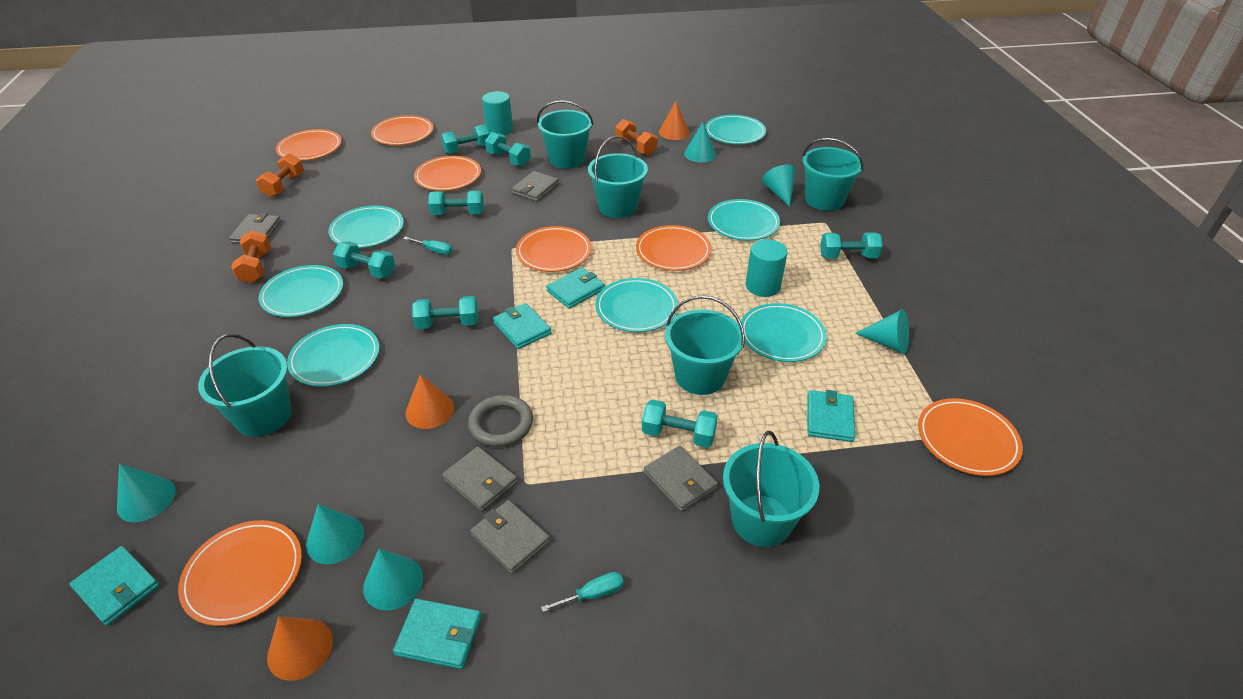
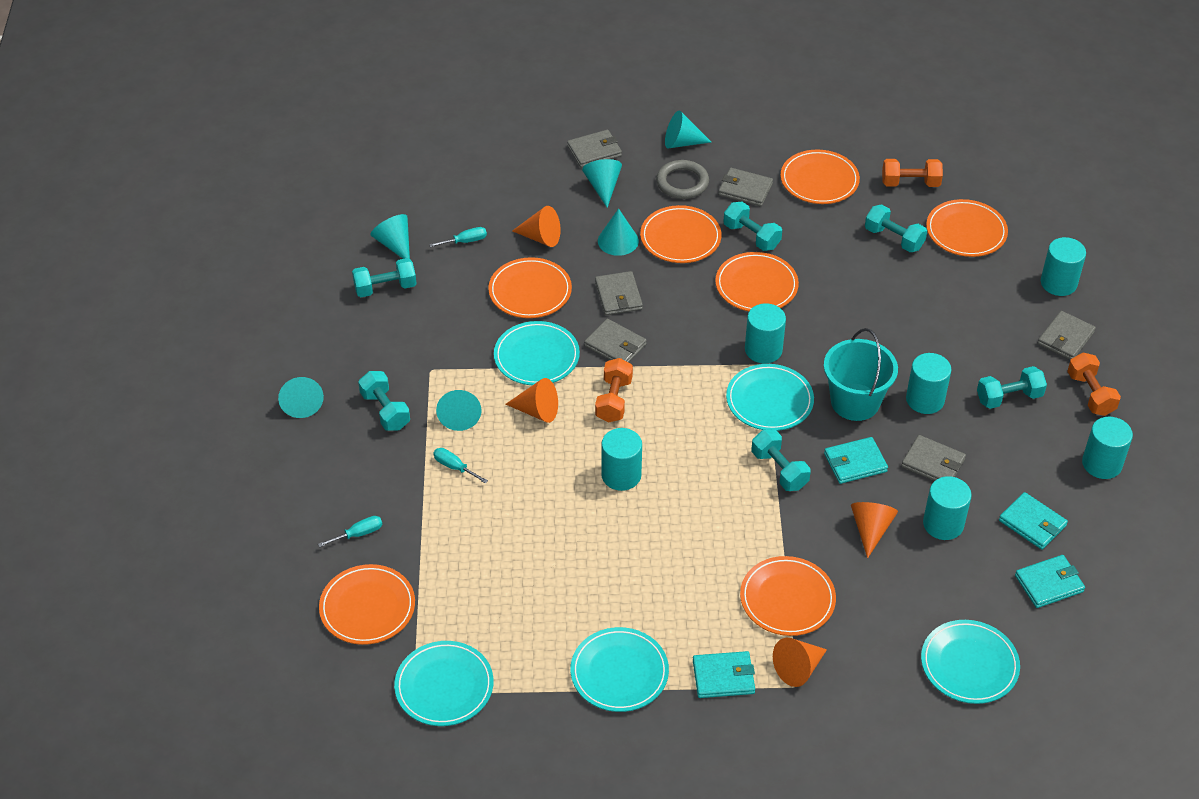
grey wallet: 5 -> 6
orange cone: 3 -> 4
turquoise bucket: 6 -> 1
turquoise cylinder: 2 -> 6
turquoise dumbbell: 7 -> 6
turquoise plate: 7 -> 5
turquoise screwdriver: 2 -> 3
turquoise wallet: 5 -> 4

